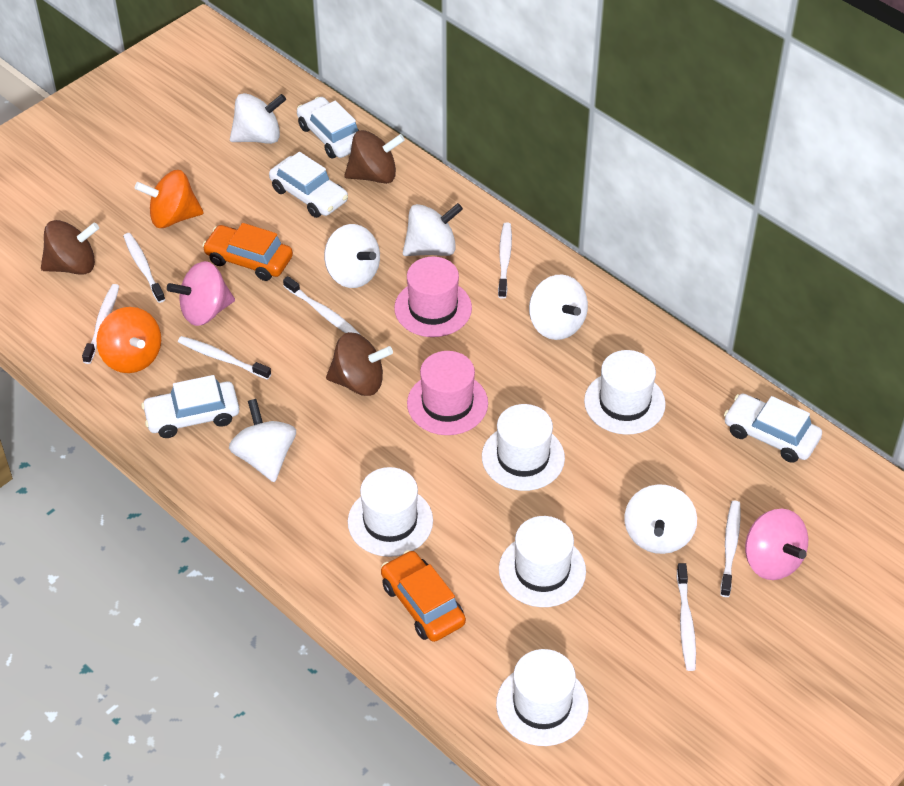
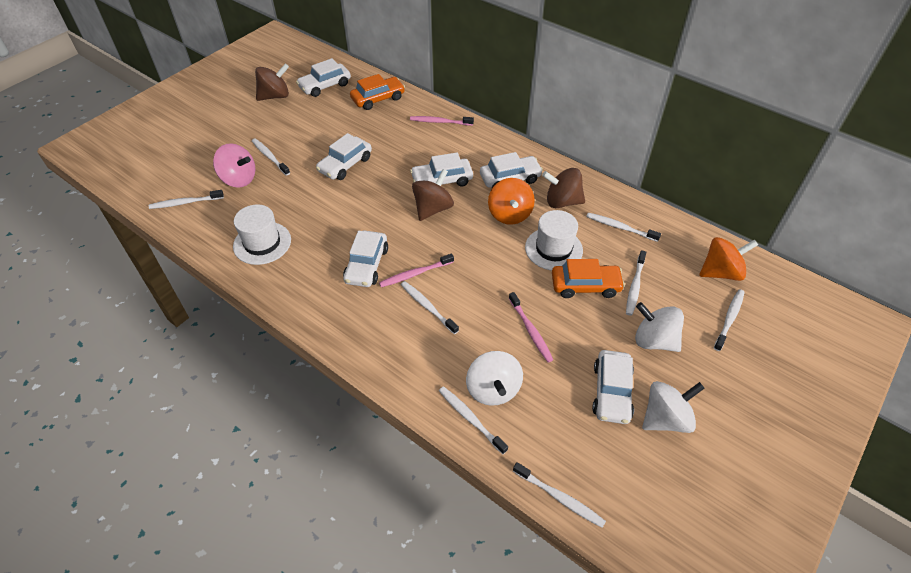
pink hat: 2 -> 0
pink spinning top: 2 -> 1
pink toothbrush: 0 -> 3
white car: 4 -> 6
white hat: 5 -> 2
white spinning top: 6 -> 3
white toothbrush: 7 -> 8

